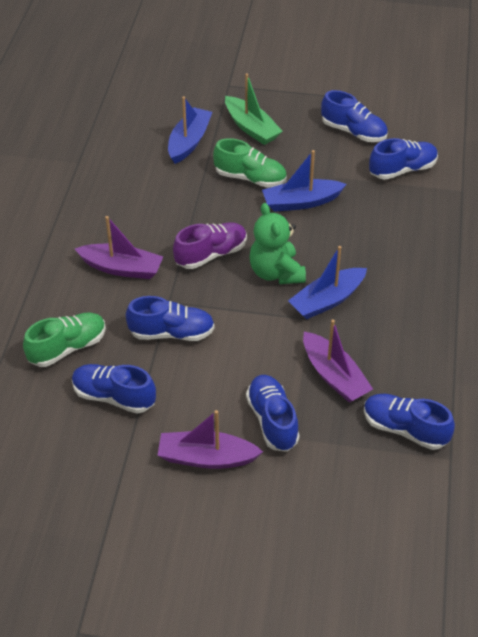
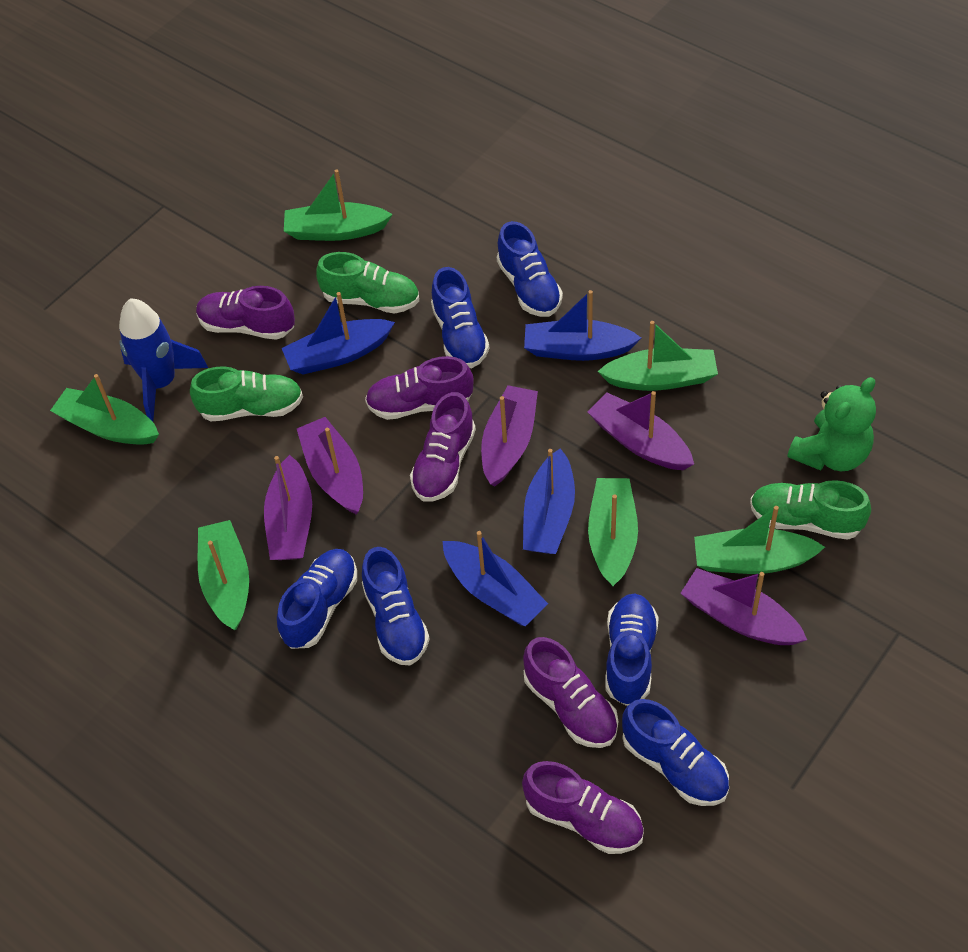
blue boat: 3 -> 4
blue rocket: 0 -> 1
green boat: 1 -> 6
green shoe: 2 -> 3
purple boat: 3 -> 5
purple shoe: 1 -> 5

